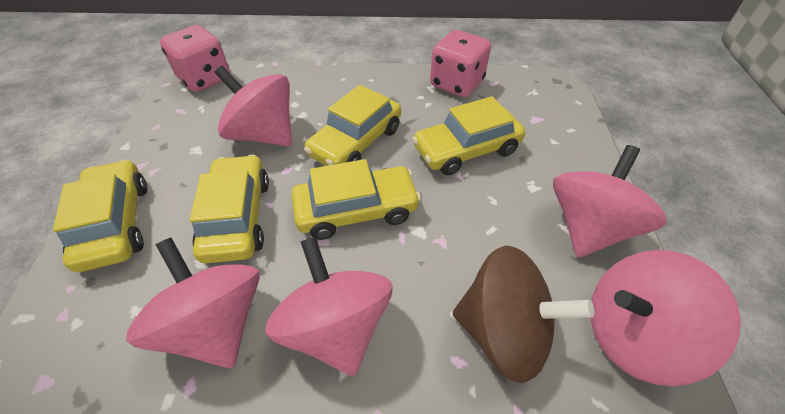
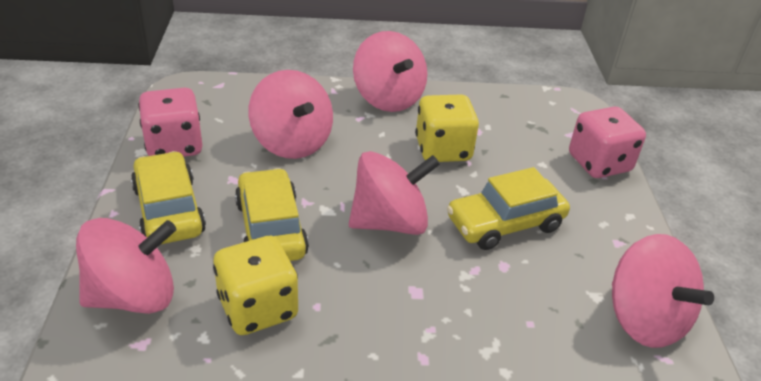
brown spinning top: 1 -> 0
yellow car: 5 -> 3
yellow dice: 0 -> 2

